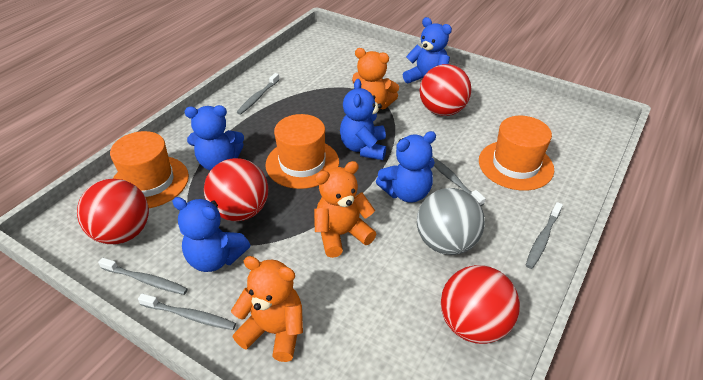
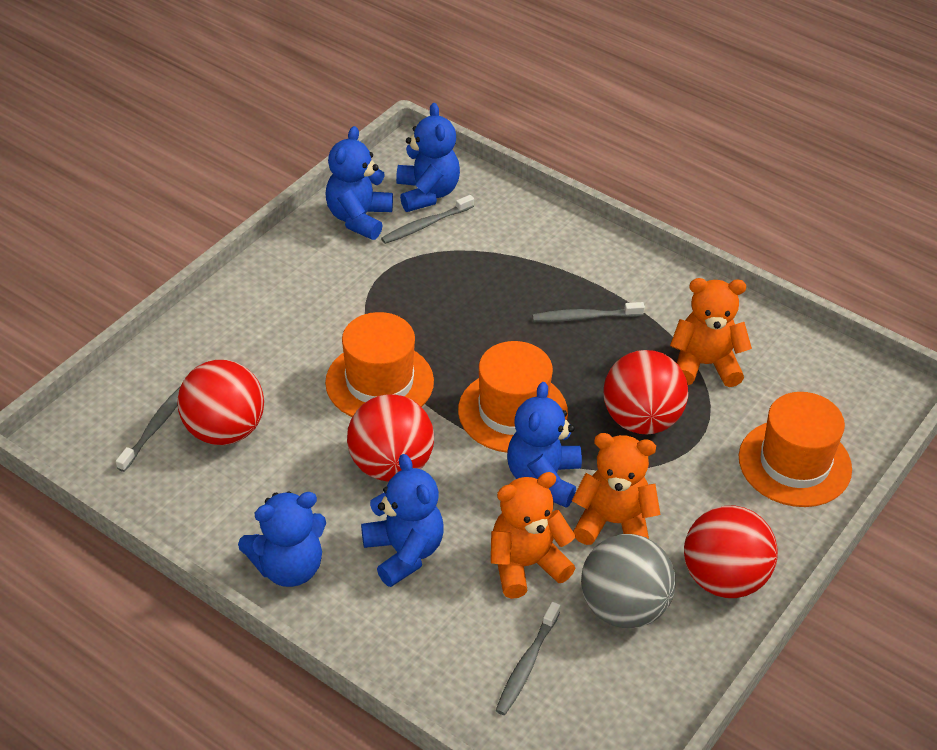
grey toothbrush: 5 -> 4

